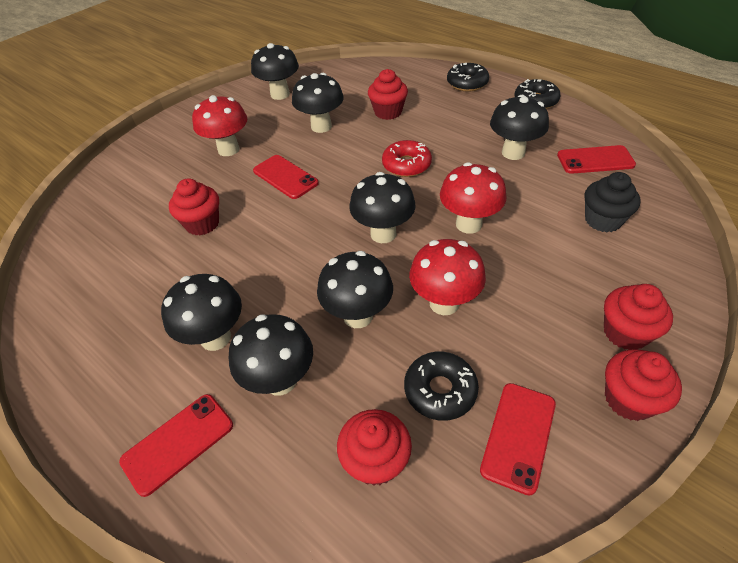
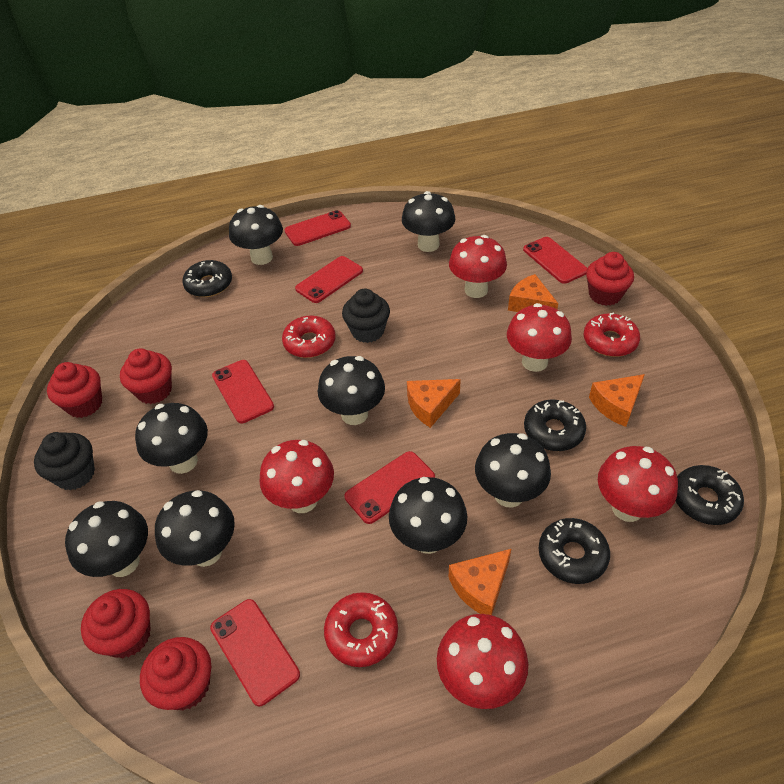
black cupcake: 1 -> 2
black donut: 3 -> 4
black mushroom: 7 -> 8
orange cheese: 0 -> 4
red donut: 1 -> 3
red mushroom: 3 -> 5
red phone: 4 -> 6

